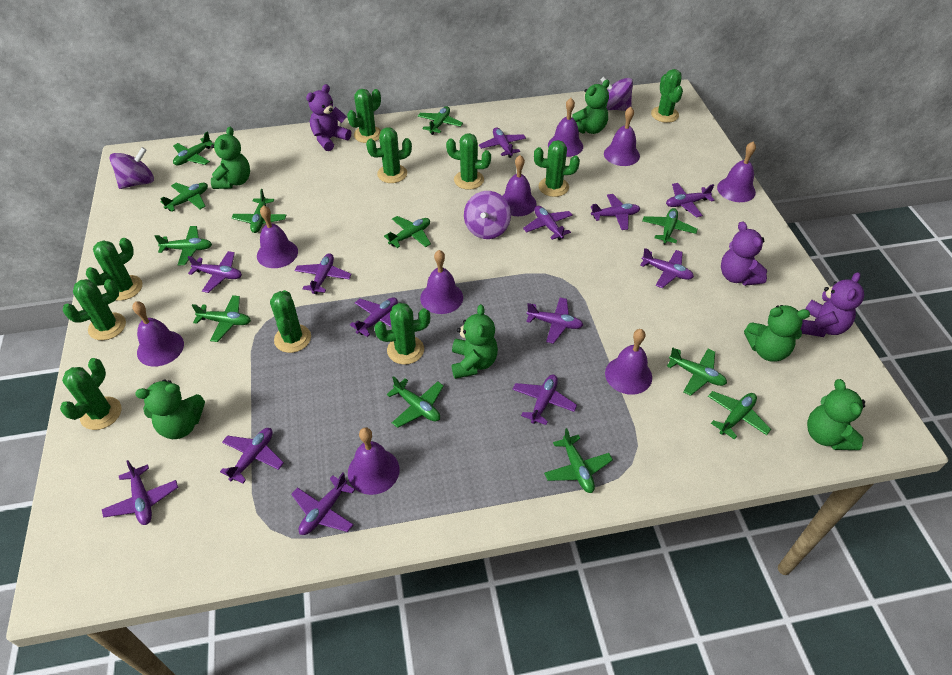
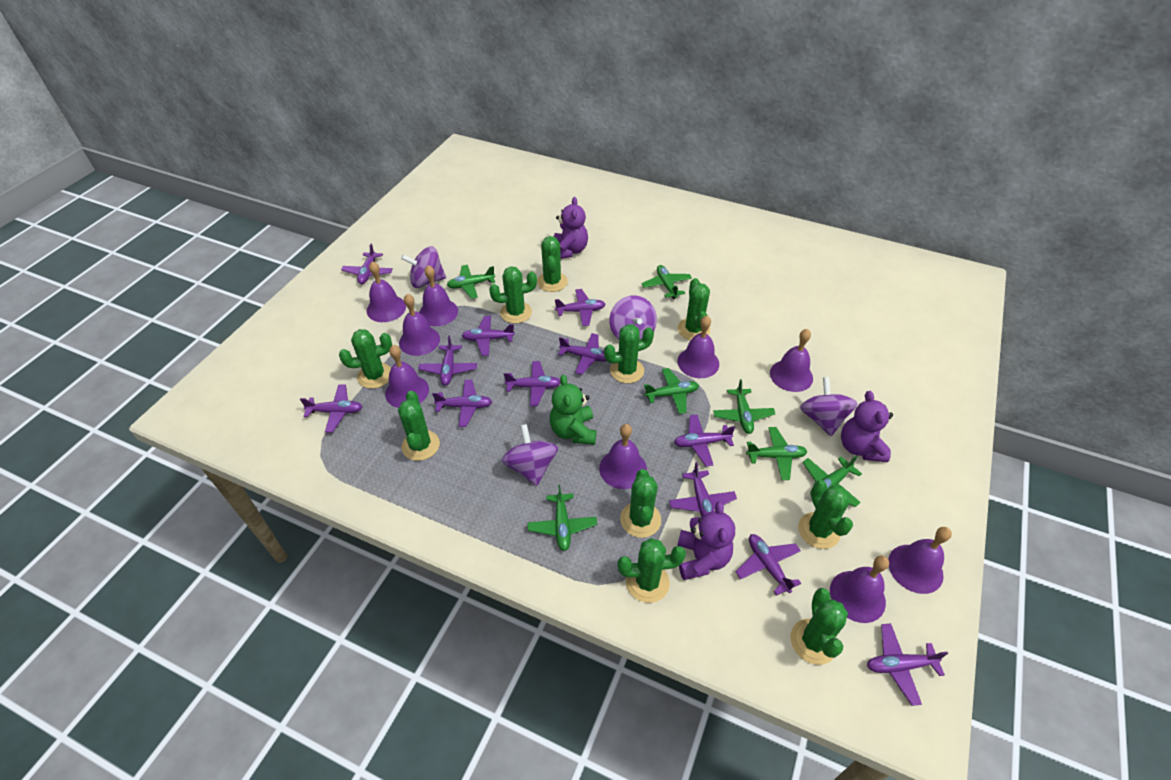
green plane: 12 -> 7
green teddy bear: 6 -> 1
purple plane: 13 -> 12
purple spinning top: 3 -> 4

